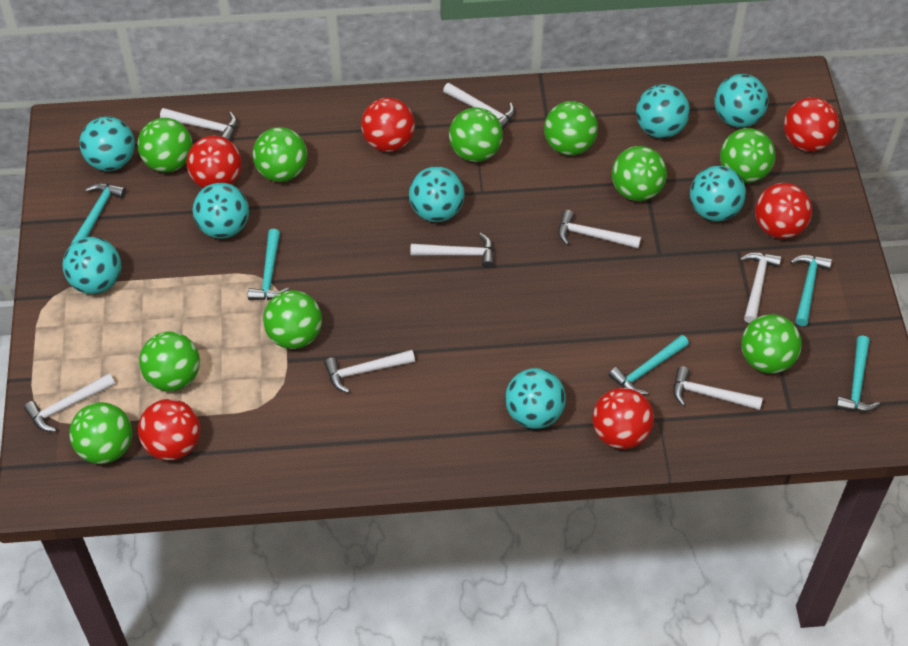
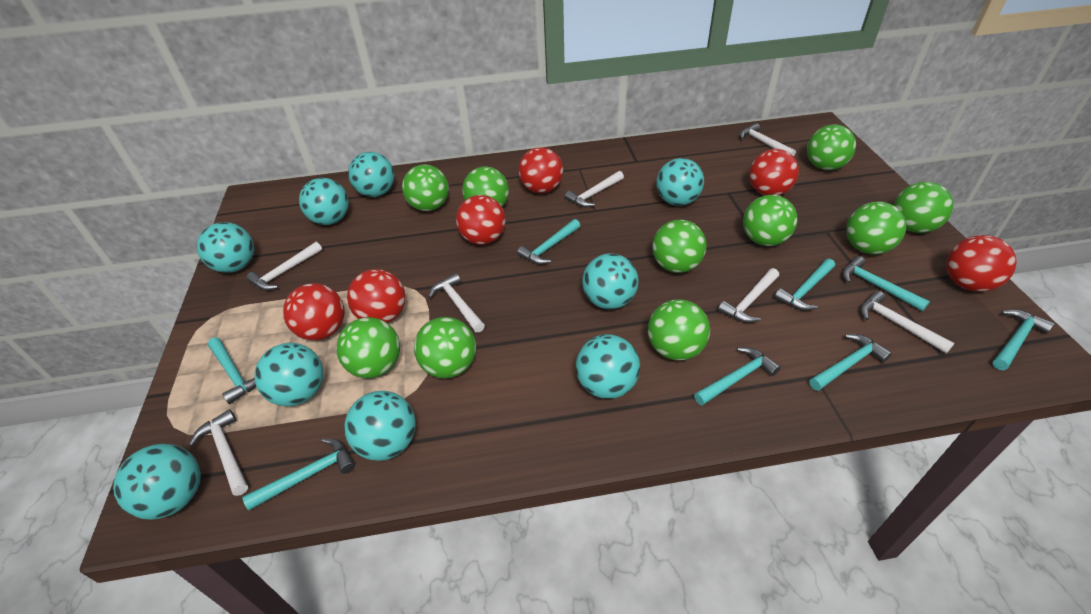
turquoise ball: 8 -> 9
turquoise hammer: 5 -> 8
white hammer: 8 -> 7

